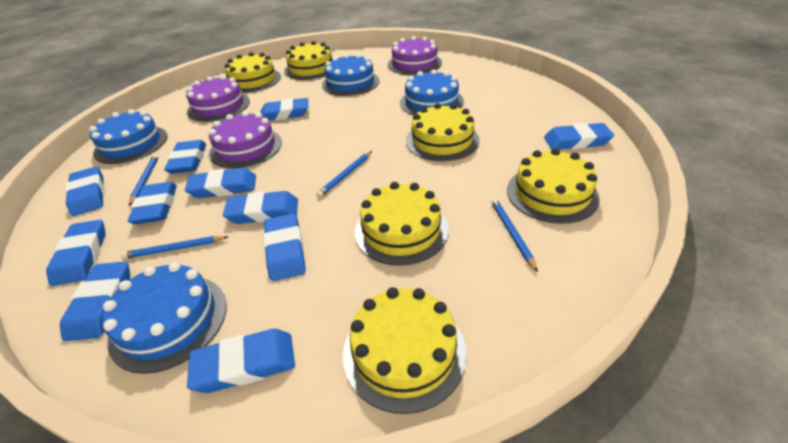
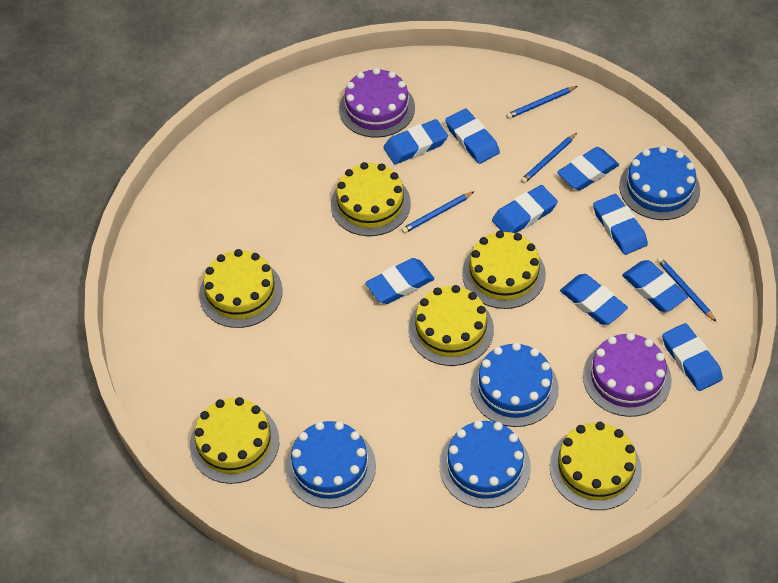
blue eraser: 11 -> 9
purple cake: 3 -> 2

